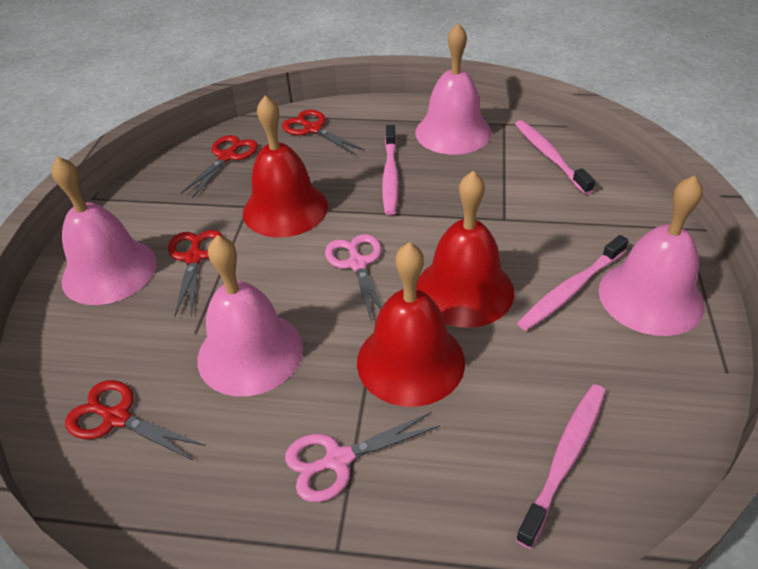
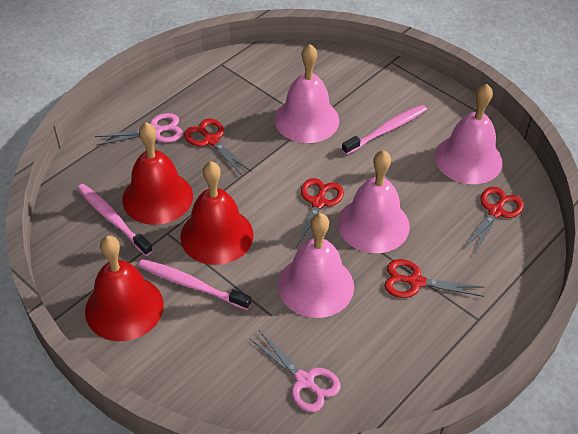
pink toothbrush: 4 -> 3

